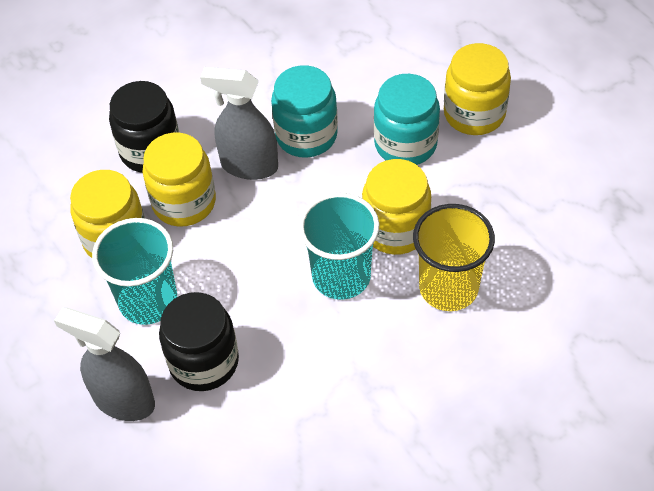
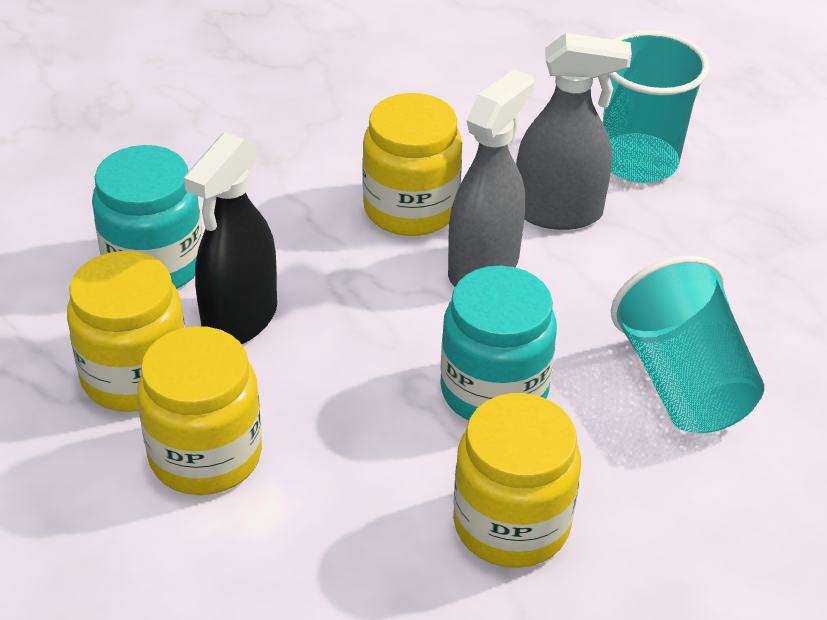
black jar: 2 -> 0
black spray bottle: 0 -> 1
yellow cup: 1 -> 0

